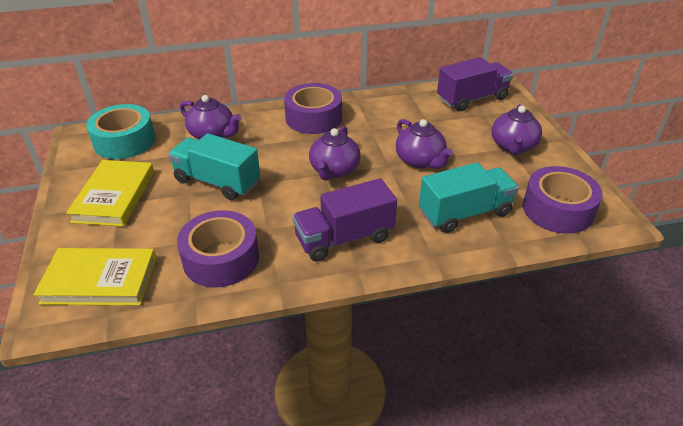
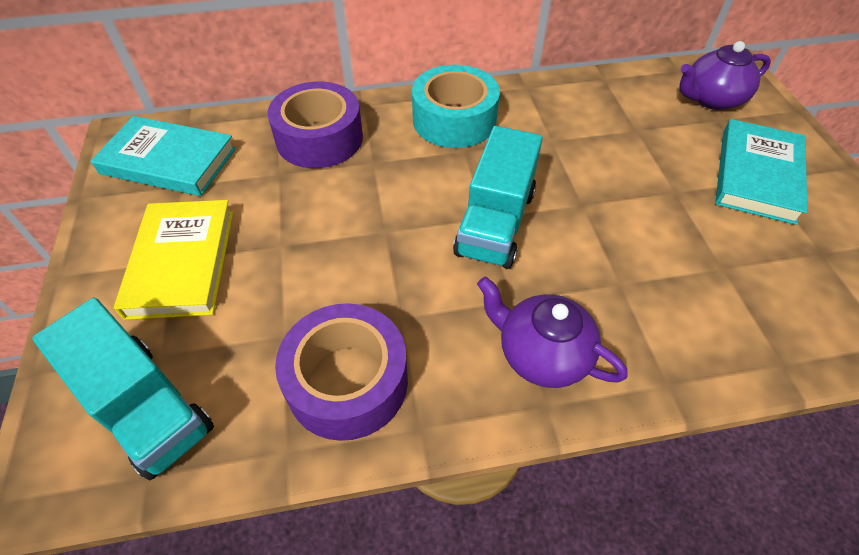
purple tape: 3 -> 2
purple teapot: 4 -> 2
purple truck: 2 -> 0
turquoise book: 0 -> 2
yellow book: 2 -> 1

